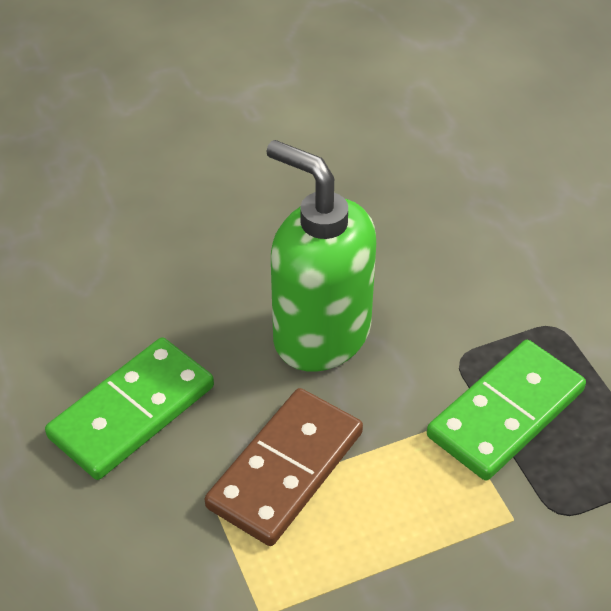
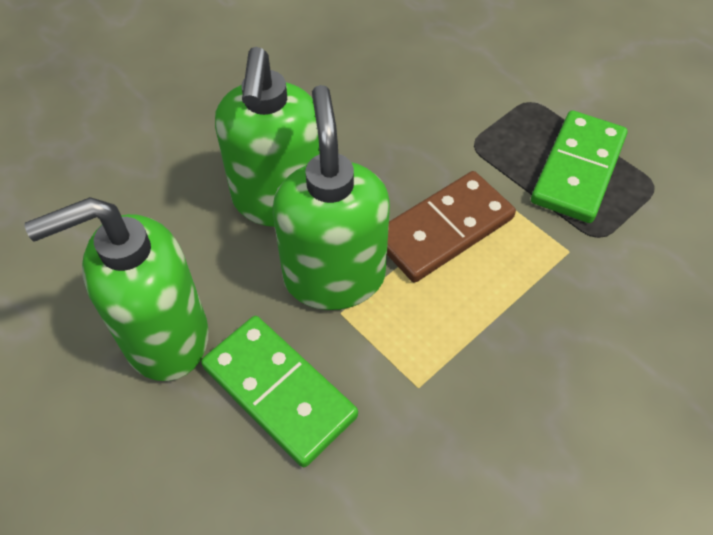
green soap dispenser: 1 -> 3

